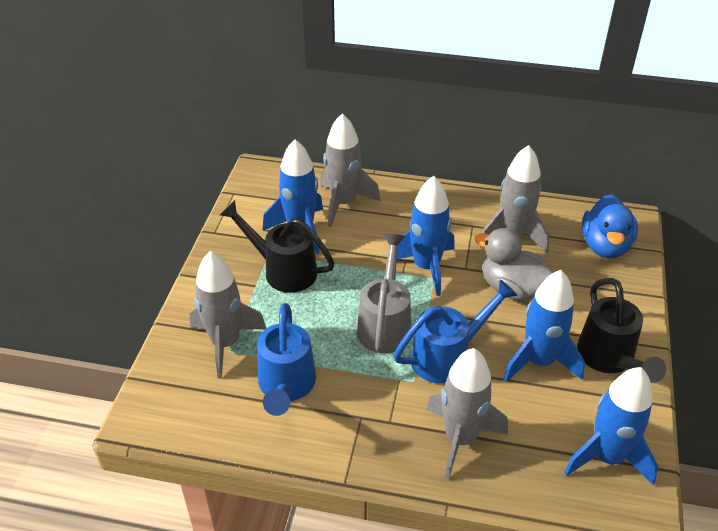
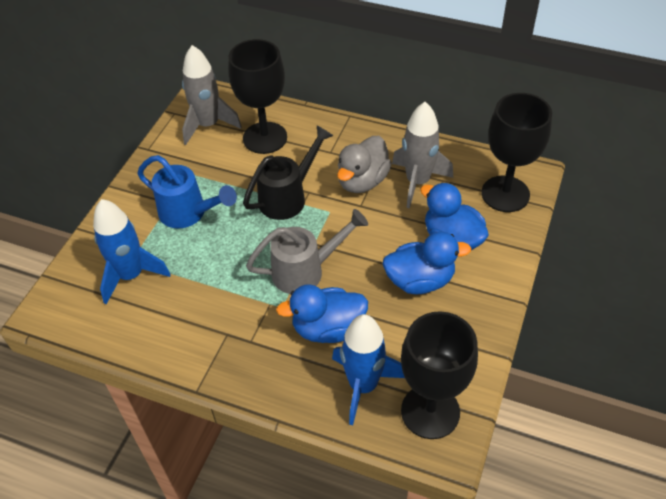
black goblet: 0 -> 3
black watering can: 2 -> 1
blue duck: 1 -> 3
blue rocket: 4 -> 2
blue watering can: 2 -> 1
grey rocket: 4 -> 2

